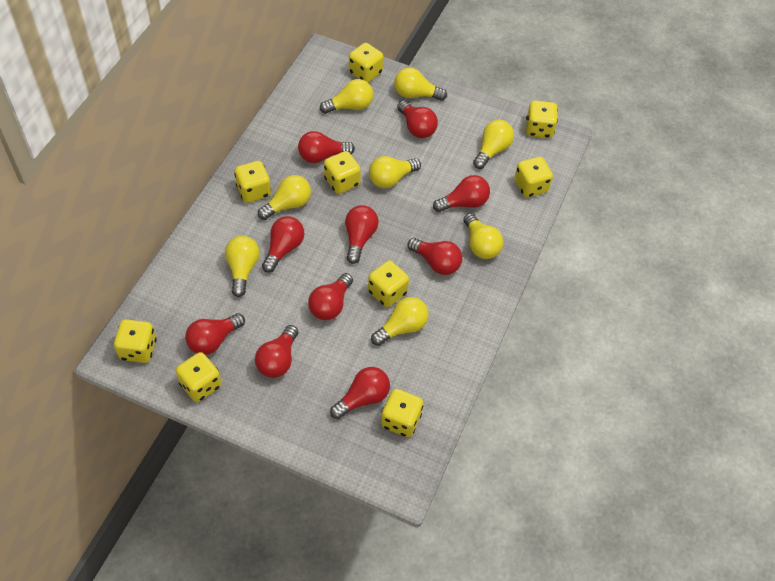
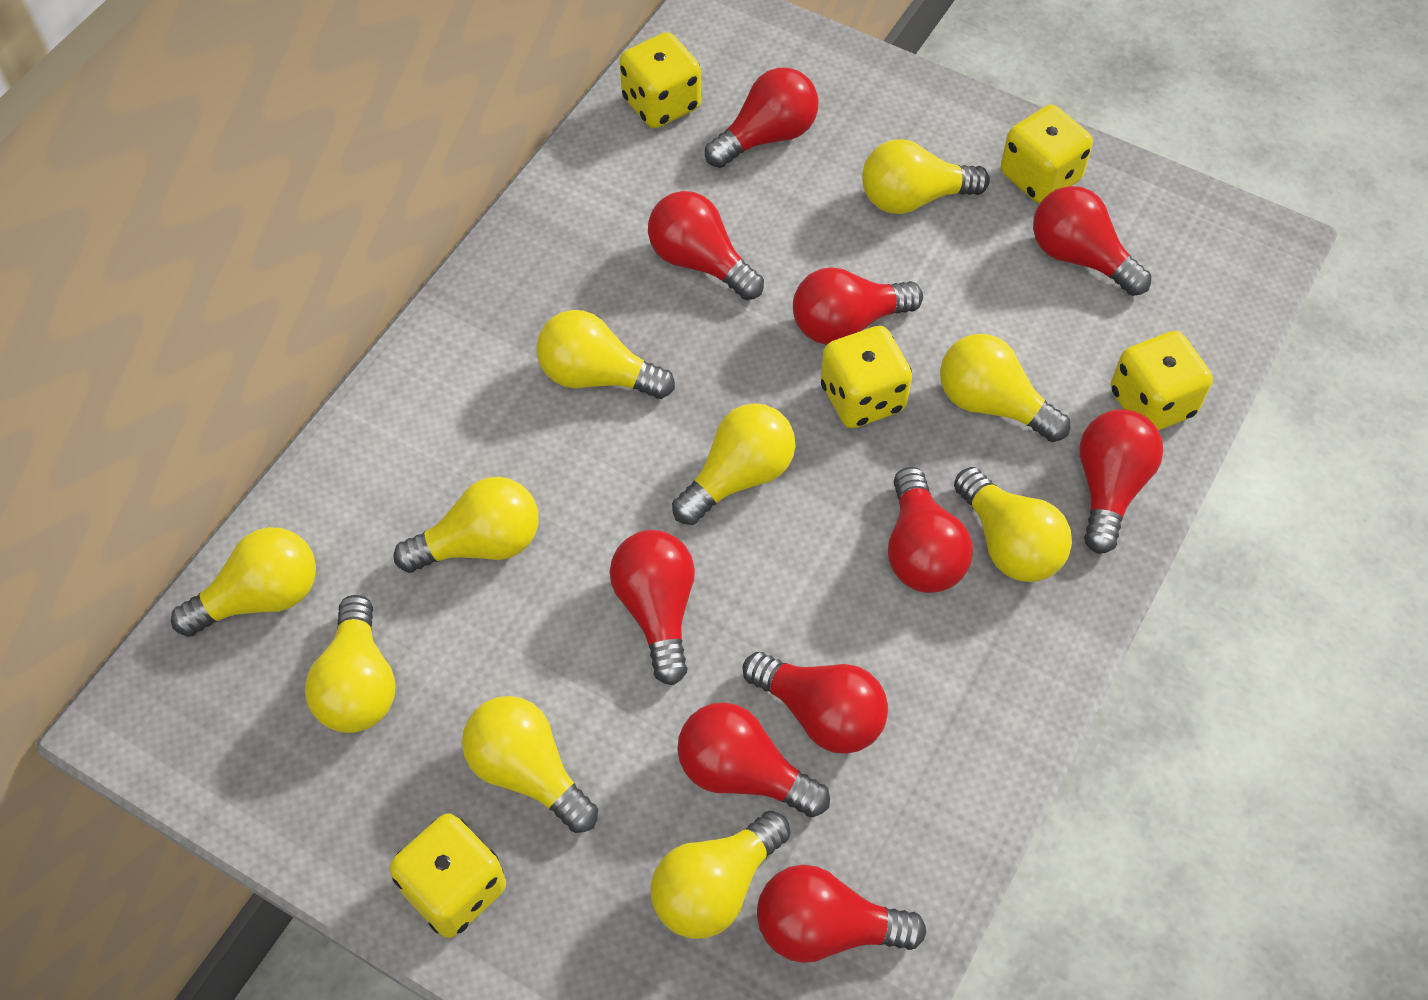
yellow dice: 9 -> 5
yellow light bulb: 8 -> 10

